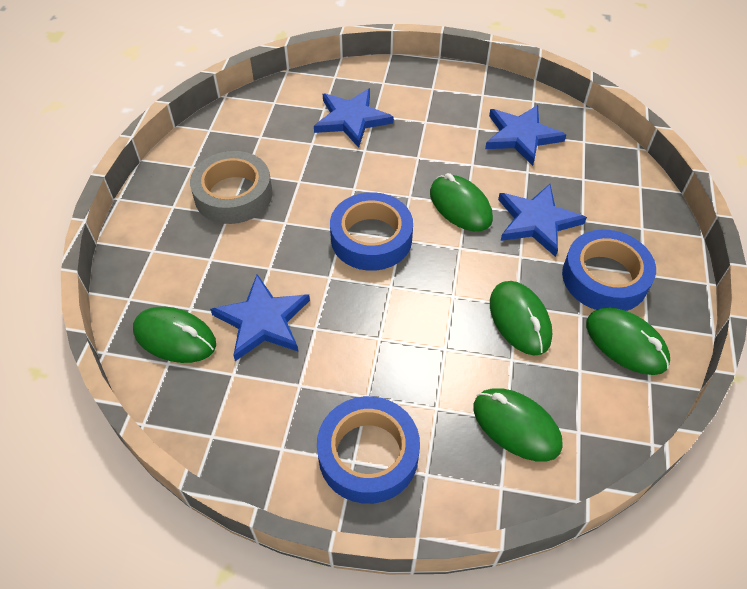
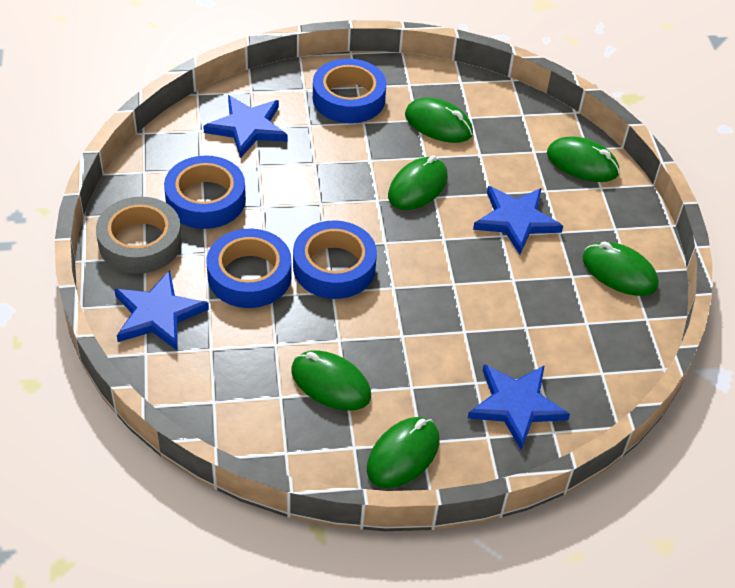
blue tape: 3 -> 4
green mouse: 5 -> 6

